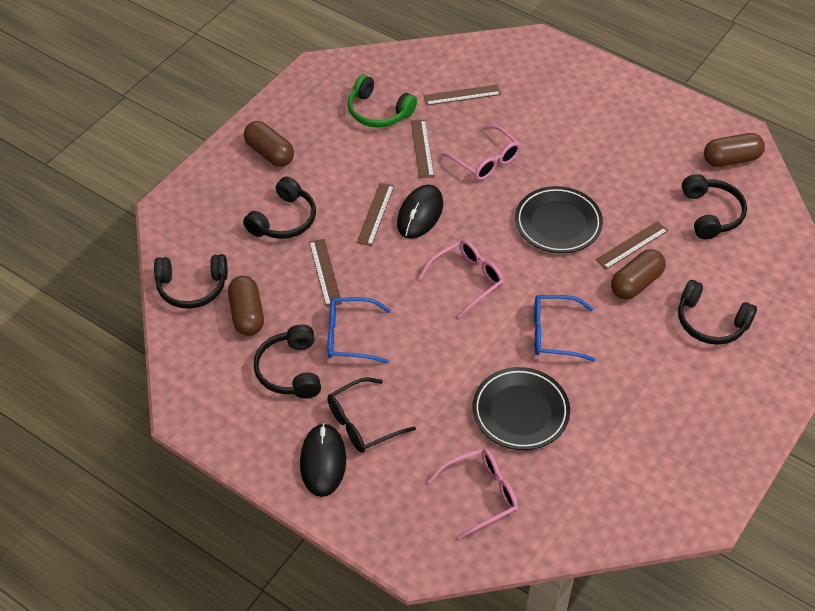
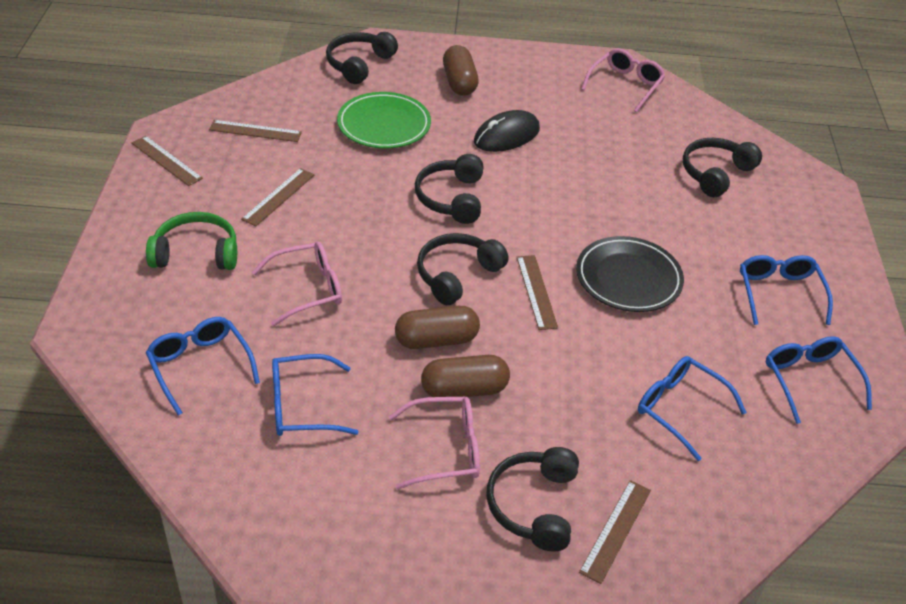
black glasses: 1 -> 0
black mouse: 2 -> 1
black plate: 2 -> 1
blue glasses: 2 -> 5
brown capsule: 4 -> 3
green plate: 0 -> 1

